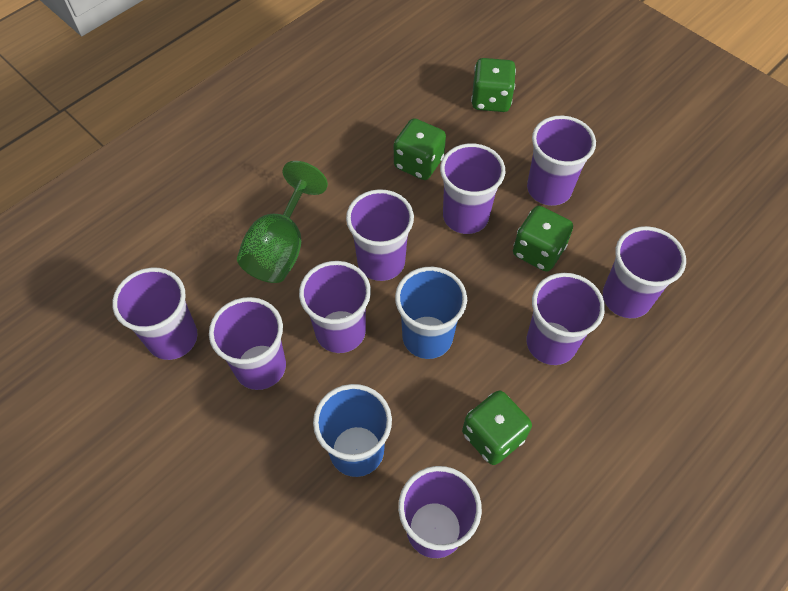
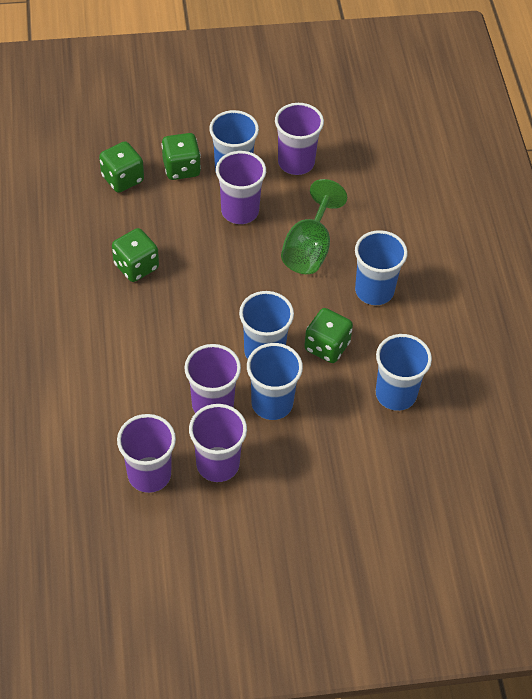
blue cup: 2 -> 5
purple cup: 9 -> 5

